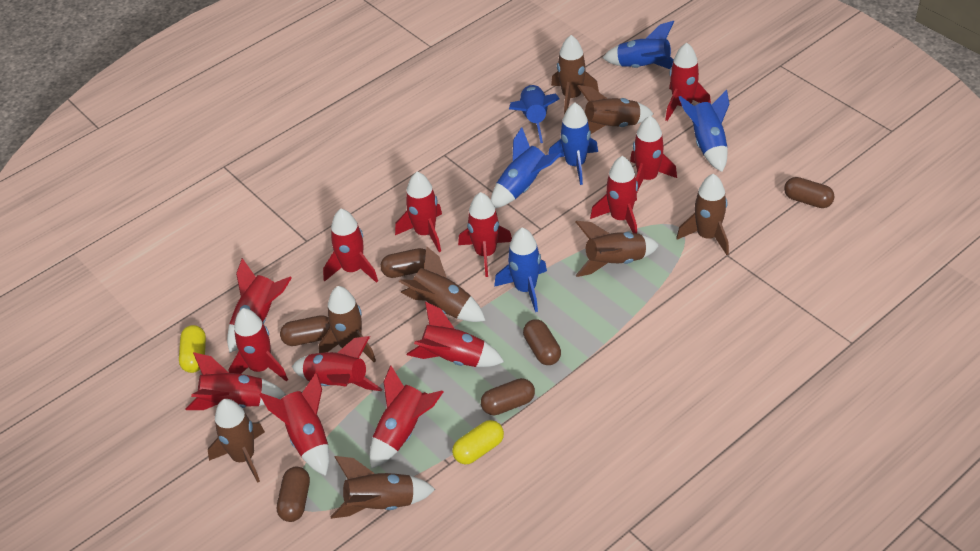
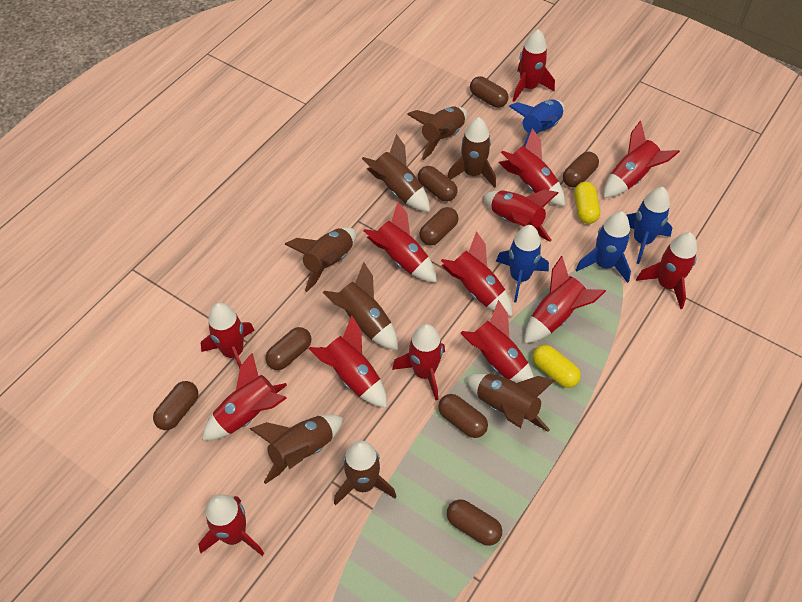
blue rocket: 6 -> 4
brown capsule: 6 -> 8
red rocket: 13 -> 14

